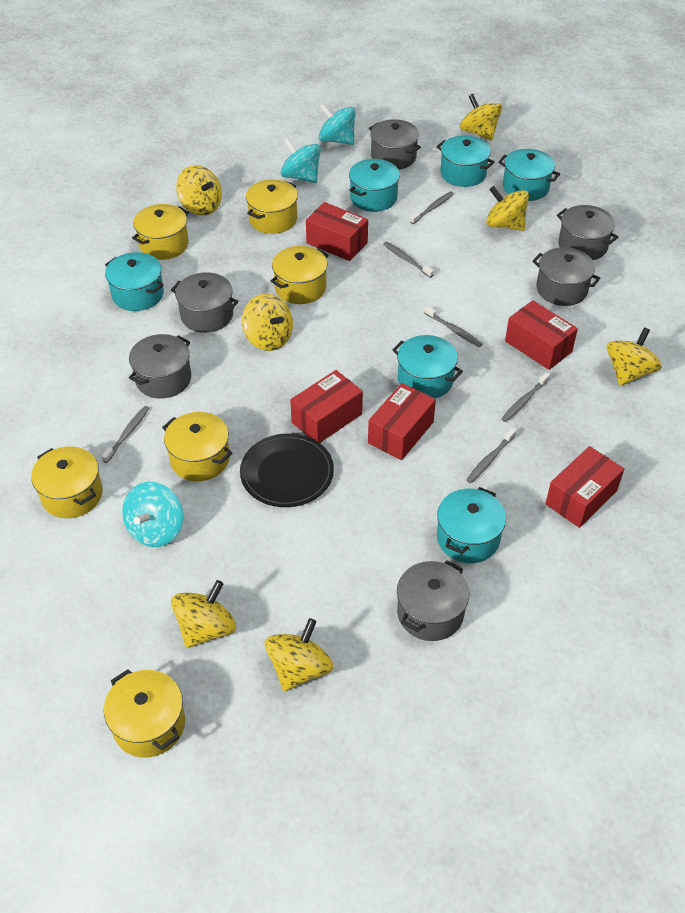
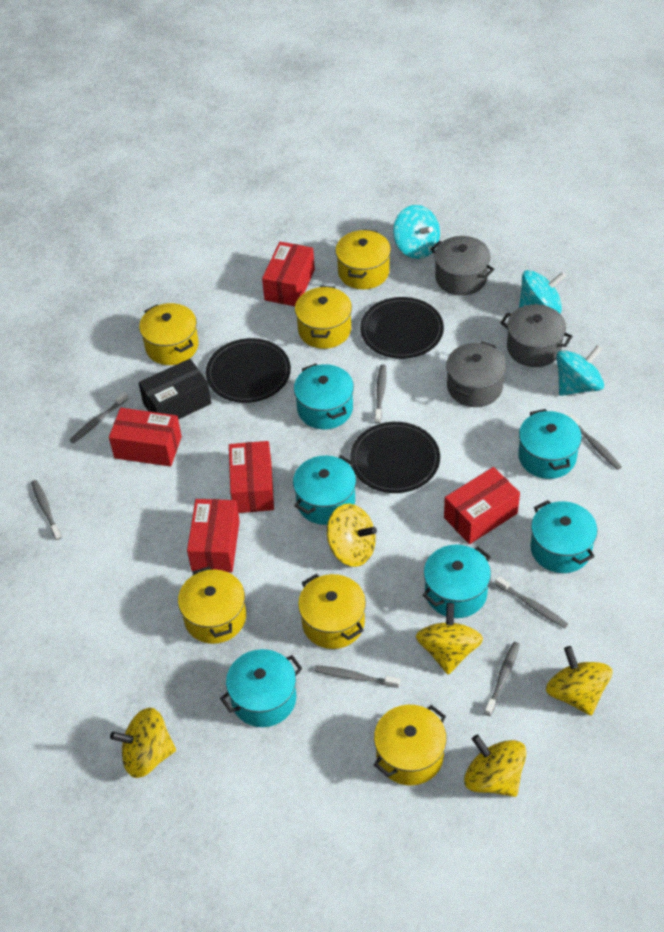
black box: 0 -> 1
black plate: 1 -> 3
grey pot: 6 -> 3
grey toothbrush: 6 -> 7
yellow spinning top: 7 -> 5

